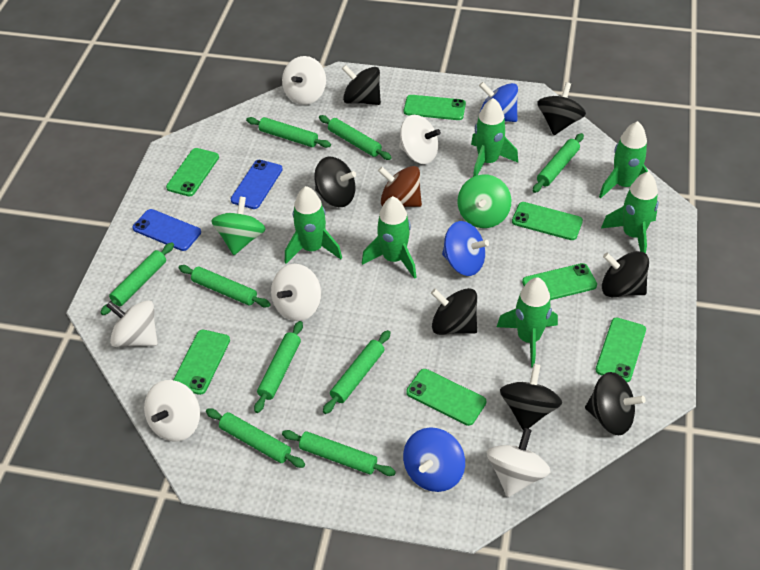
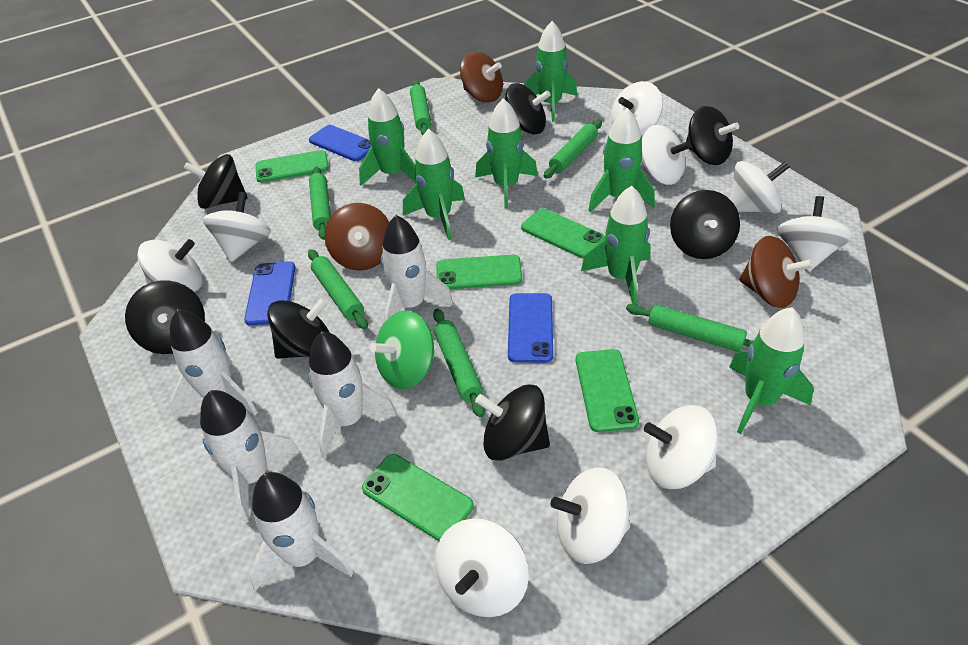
blue phone: 2 -> 3
blue spinning top: 3 -> 0
brown spinning top: 1 -> 3
green phone: 7 -> 5
green rocket: 6 -> 7
green rolling pin: 9 -> 6
green spinning top: 2 -> 1
white rocket: 0 -> 5
white spinning top: 6 -> 9

